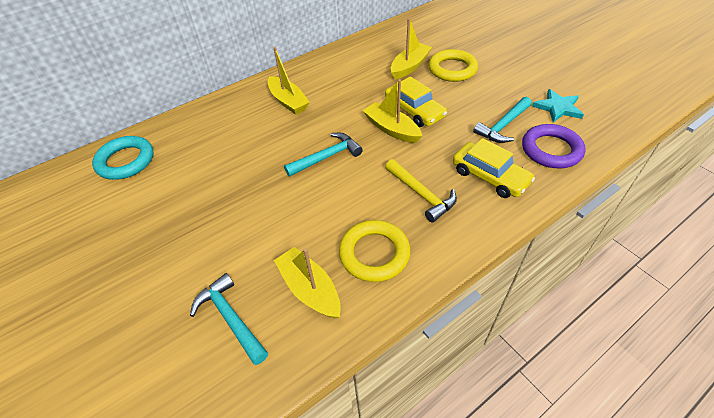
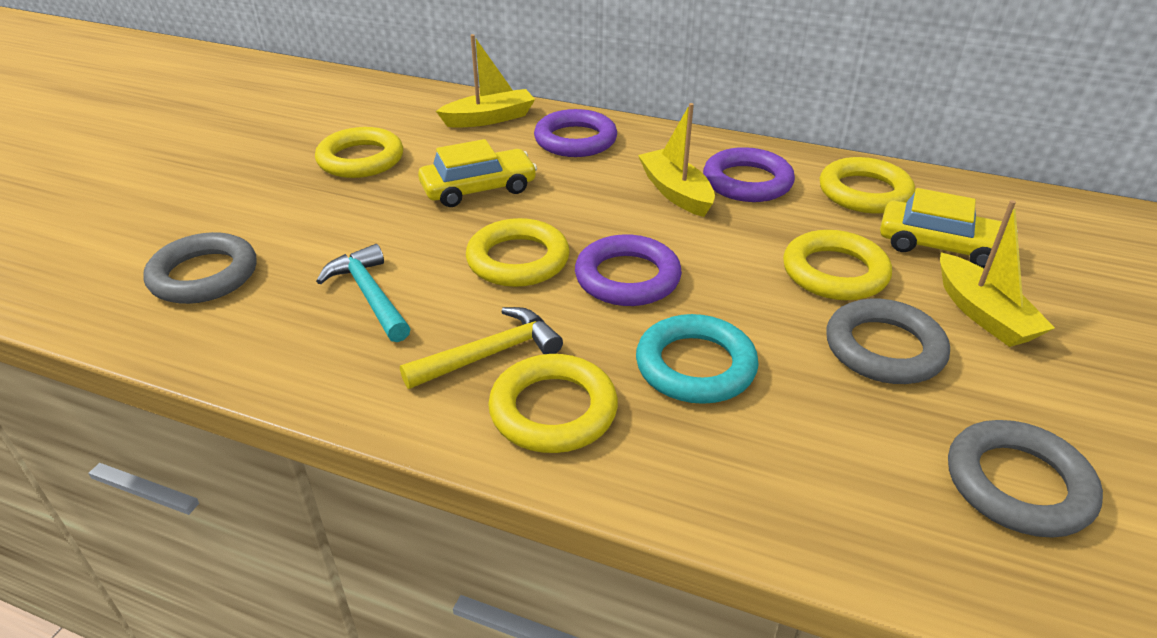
grey ring: 0 -> 3
purple ring: 1 -> 3
turquoise hammer: 3 -> 1
turquoise star: 1 -> 0
yellow boat: 4 -> 3
yellow ring: 2 -> 5

